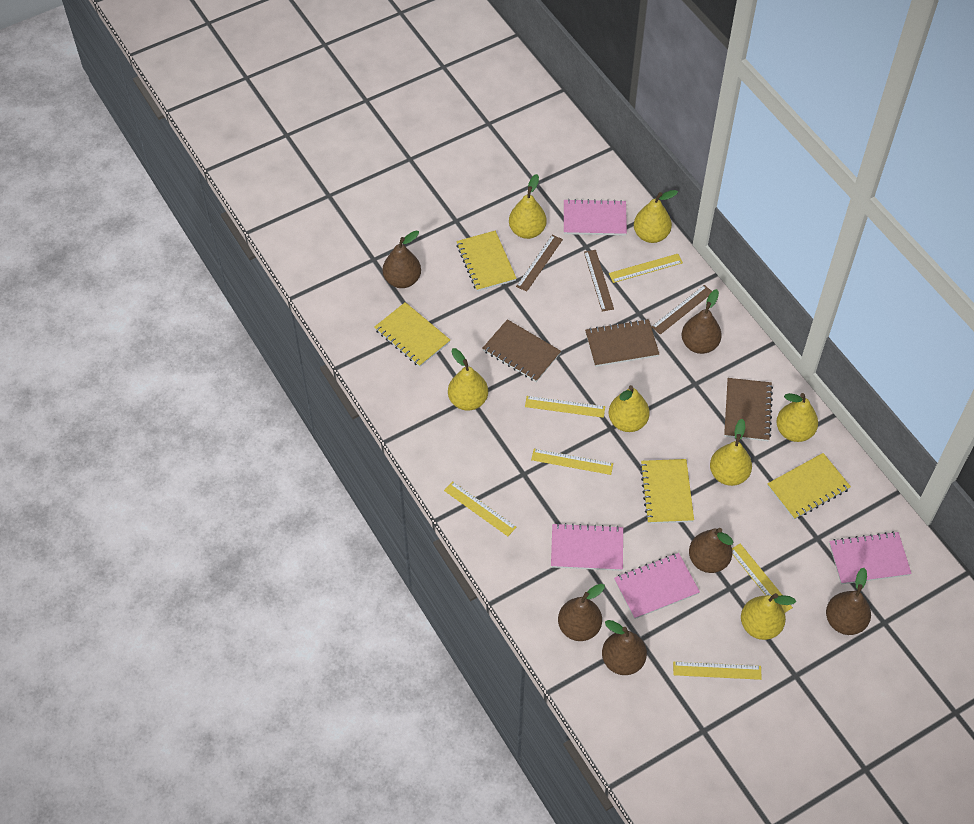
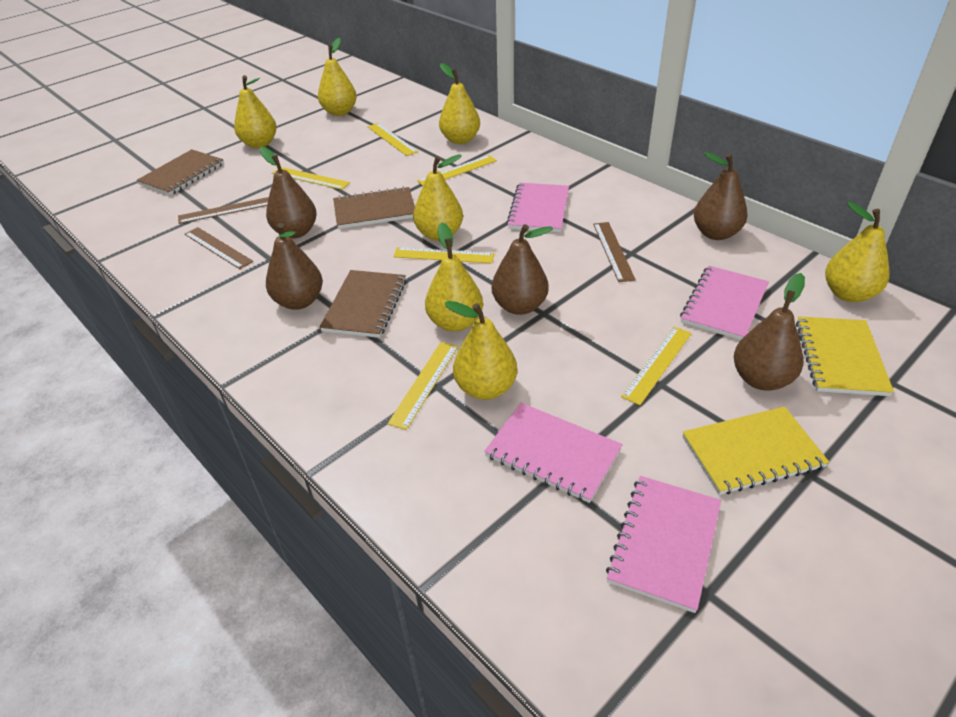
brown pear: 6 -> 5
yellow notebook: 4 -> 2

